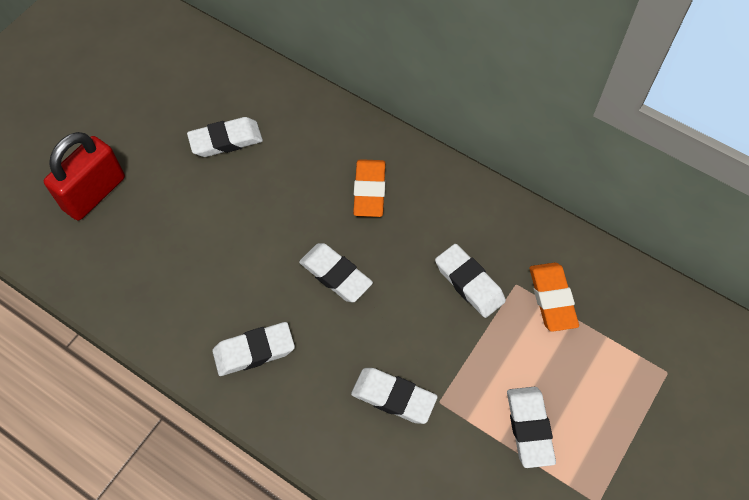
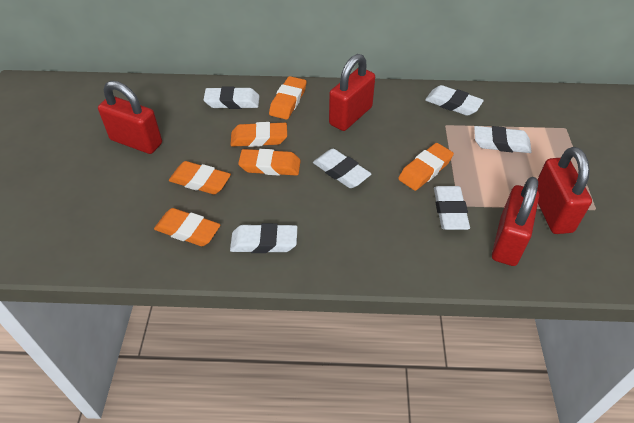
orange eraser: 2 -> 6
red padlock: 1 -> 4

